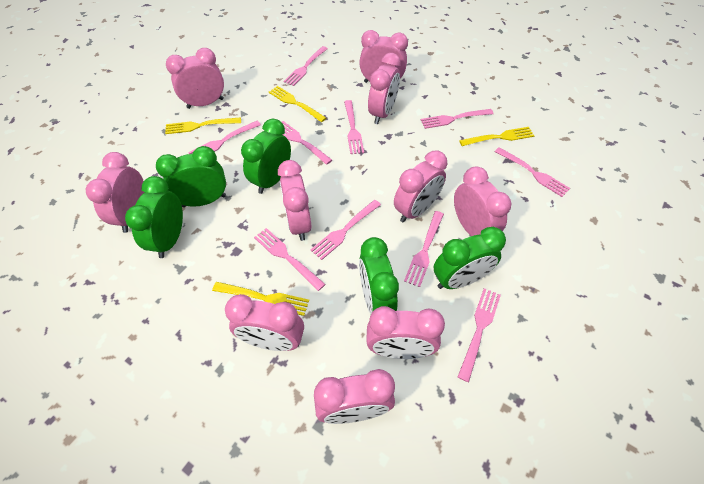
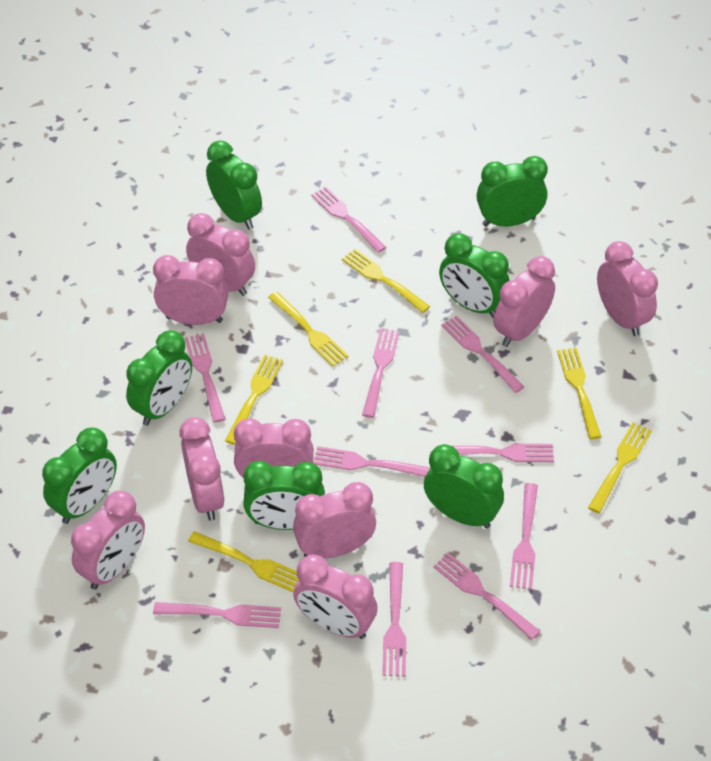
green clock: 5 -> 7
pink clock: 10 -> 9
yellow fork: 4 -> 6

